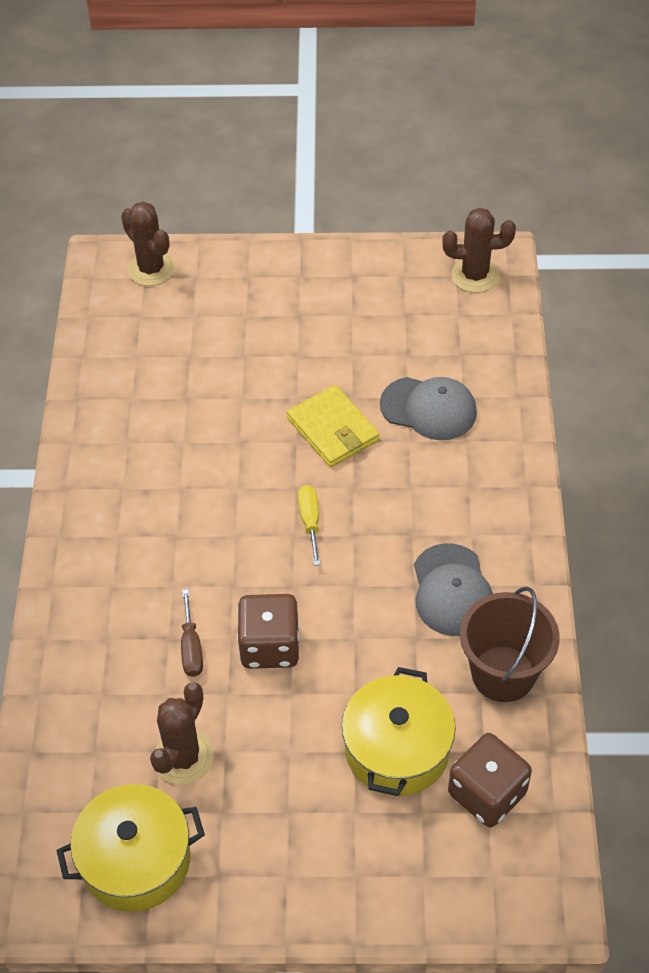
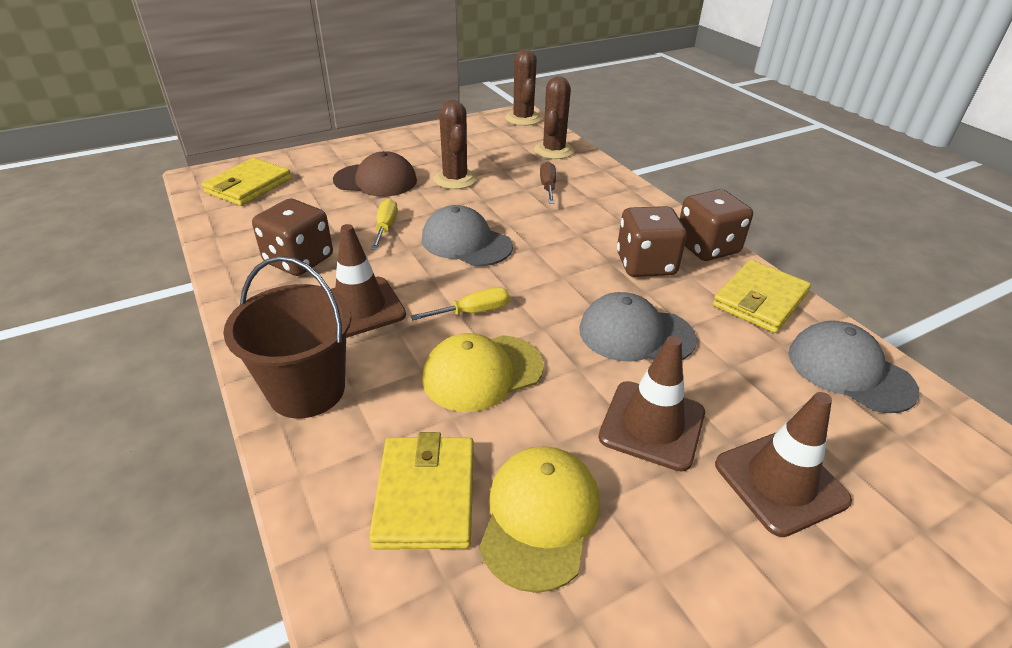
brown cap: 0 -> 1
brown dice: 2 -> 3
brown traffic cone: 0 -> 3
grey cap: 2 -> 3
yellow cap: 0 -> 2
yellow pot: 2 -> 0
yellow screwdriver: 1 -> 2
yellow wallet: 1 -> 3

